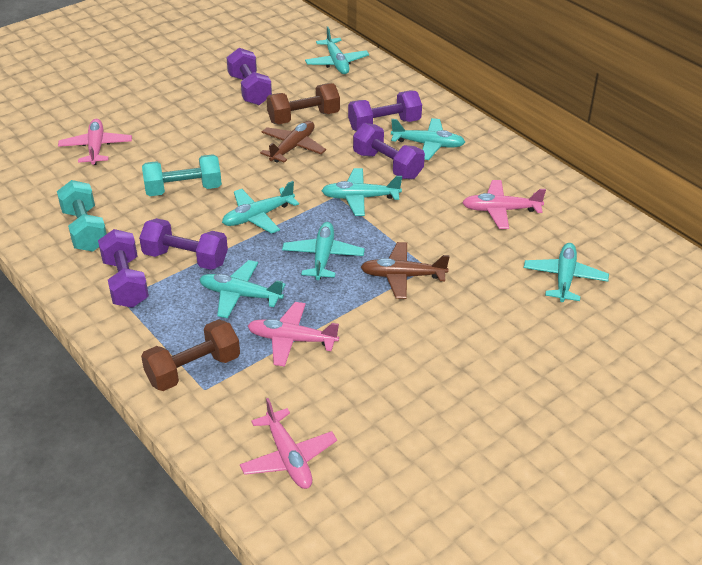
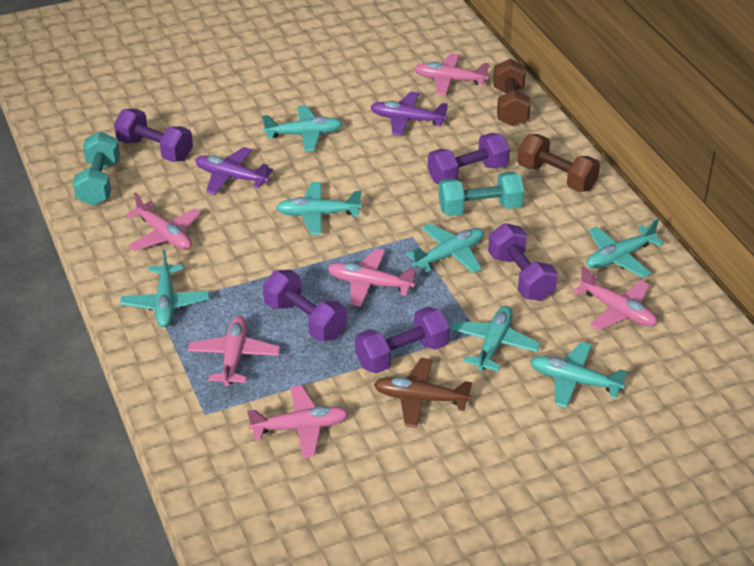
brown plane: 2 -> 1
pink plane: 4 -> 6
purple plane: 0 -> 2

